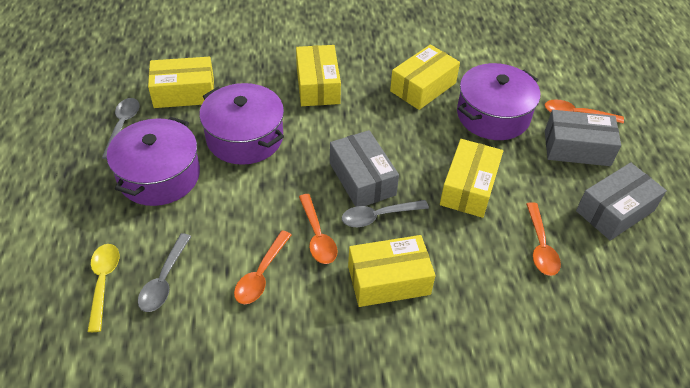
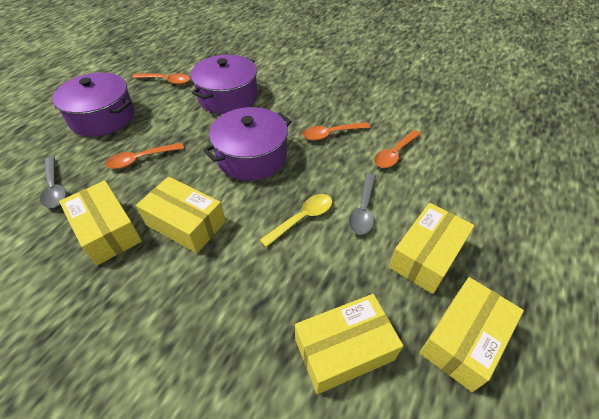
grey box: 3 -> 0
grey spoon: 3 -> 2

